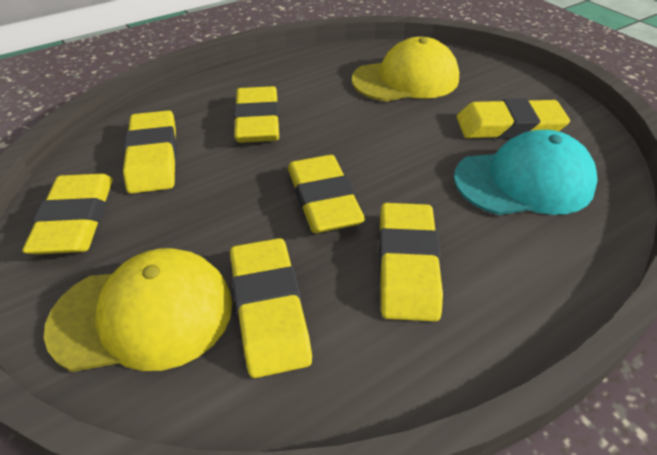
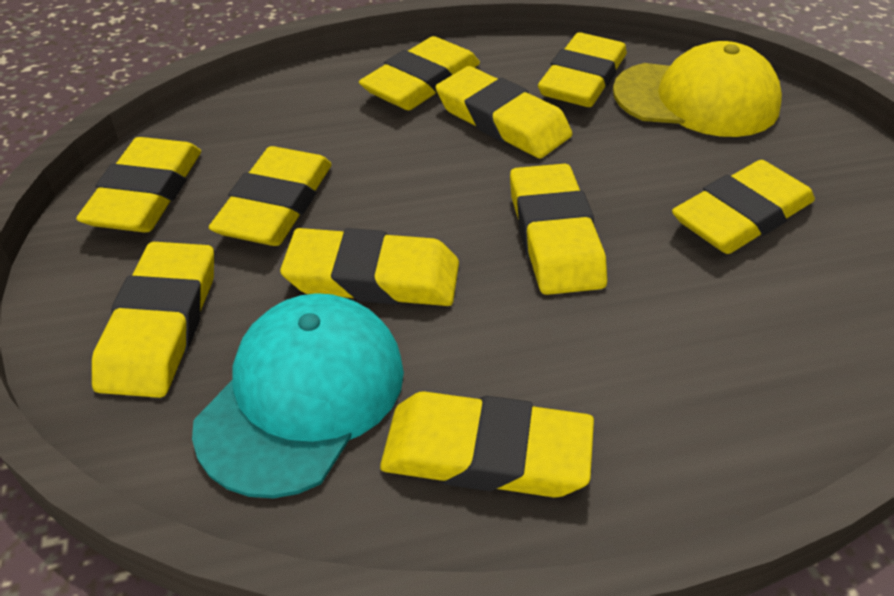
yellow cap: 2 -> 1
yellow eraser: 7 -> 10

